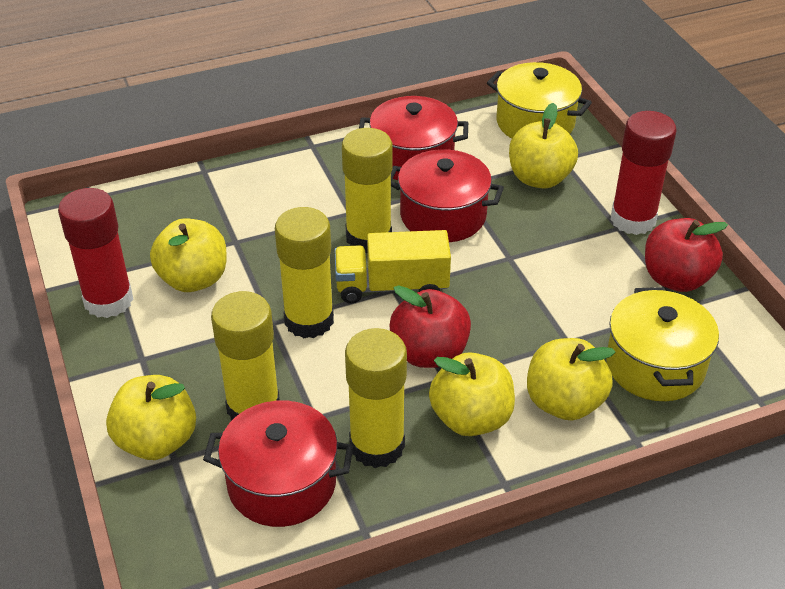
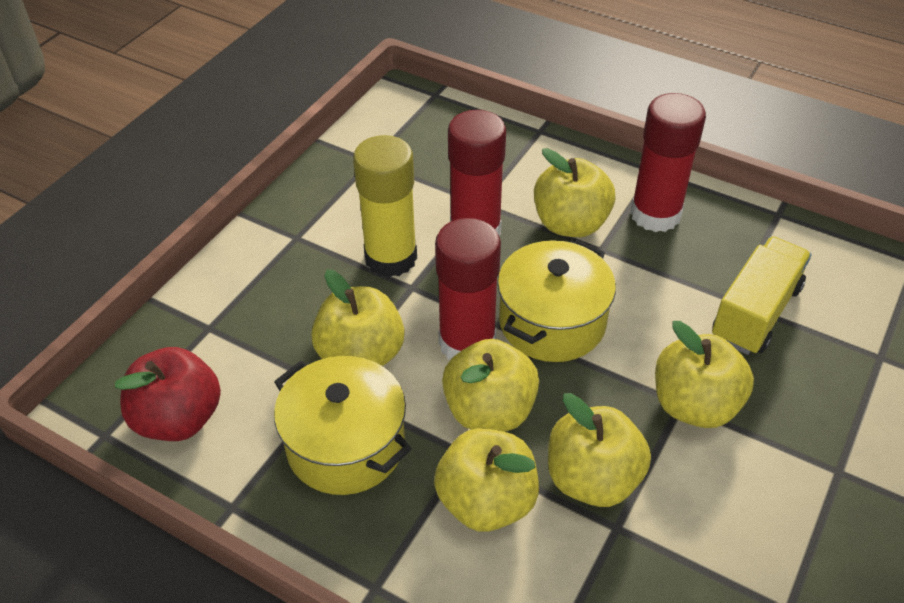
red apple: 2 -> 1
red glue stick: 2 -> 3
red pot: 3 -> 0
yellow apple: 5 -> 6
yellow glue stick: 4 -> 1

